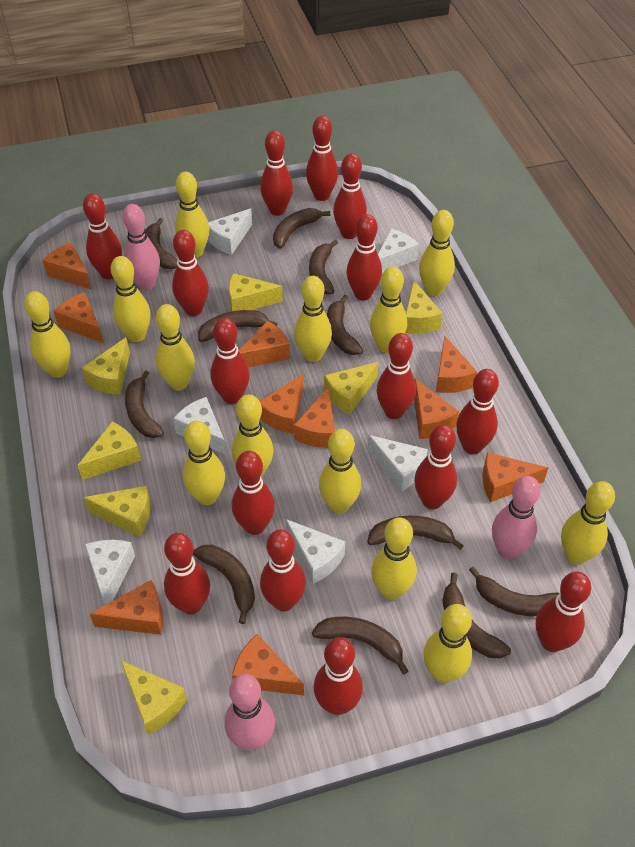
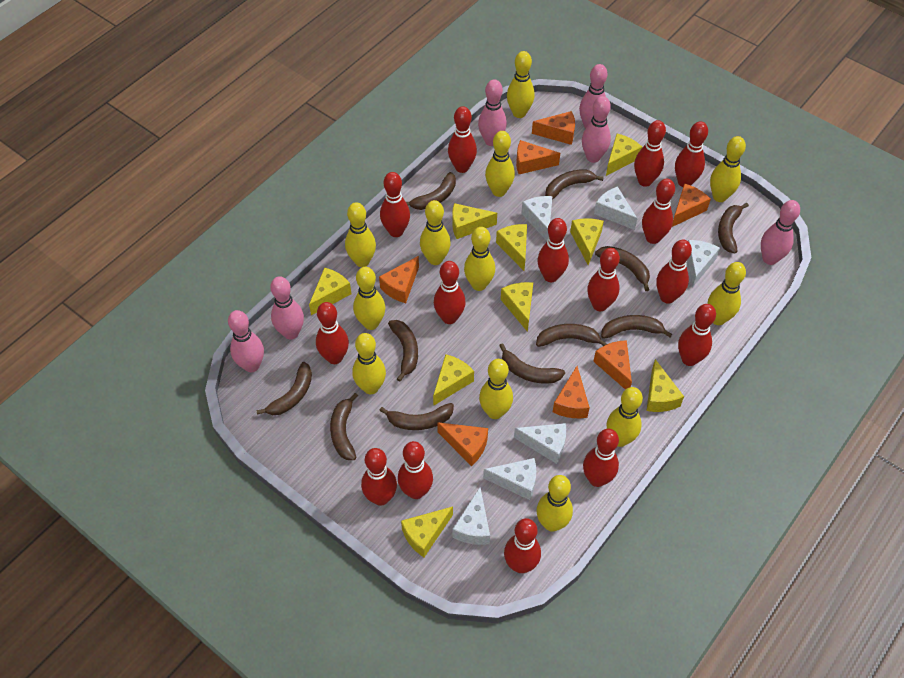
orange cheese: 10 -> 7
pink bowling pin: 3 -> 6
yellow bowling pin: 13 -> 12
yellow cheese: 7 -> 9

